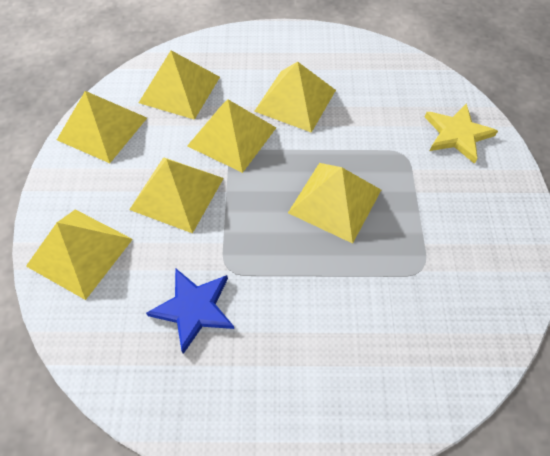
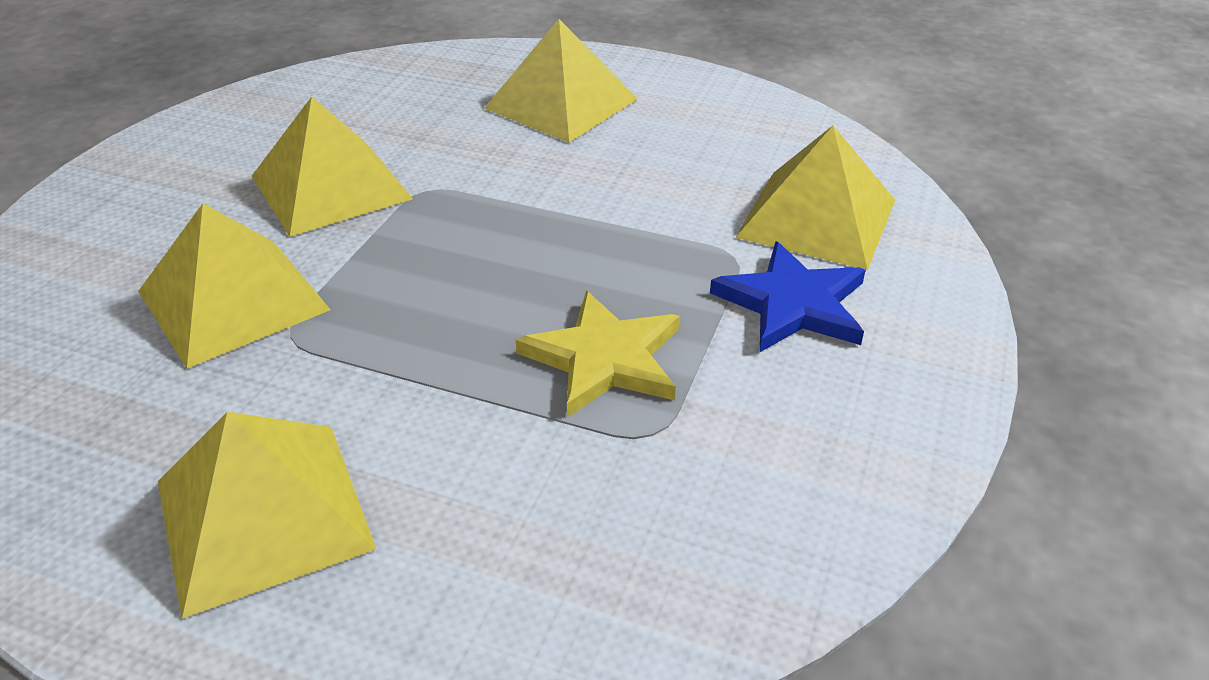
yellow pyramid: 7 -> 5

